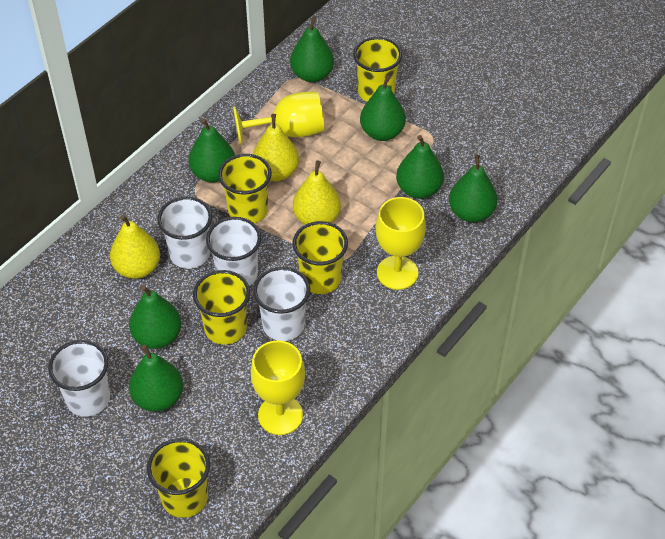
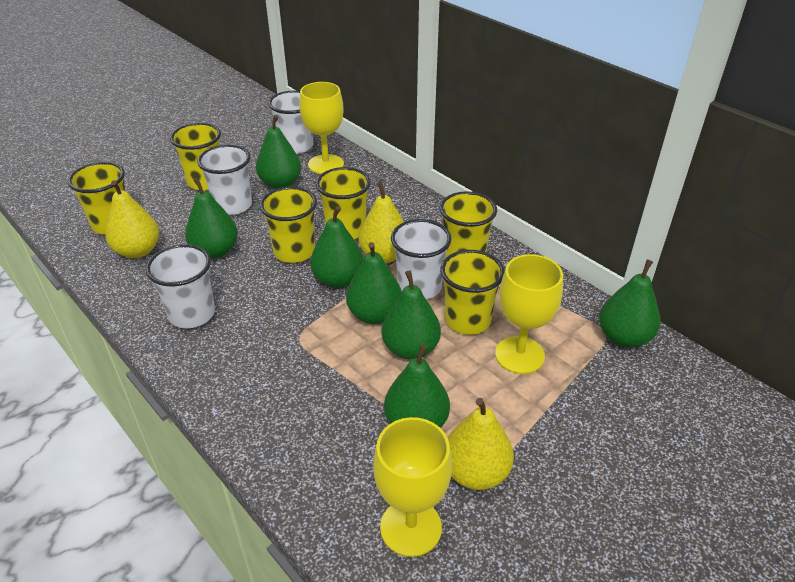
yellow cup: 5 -> 6

